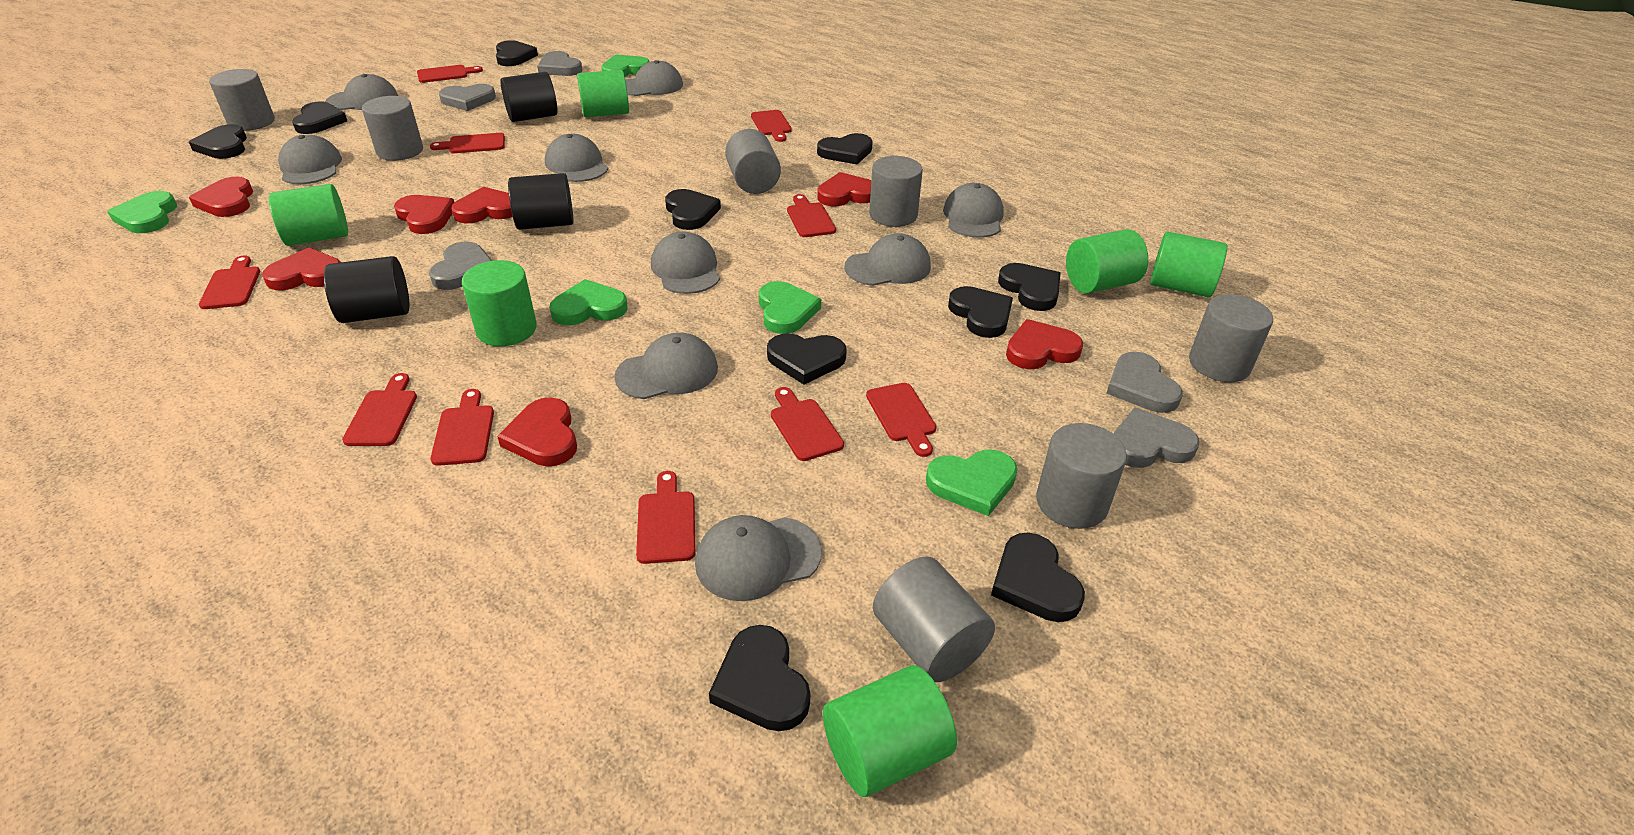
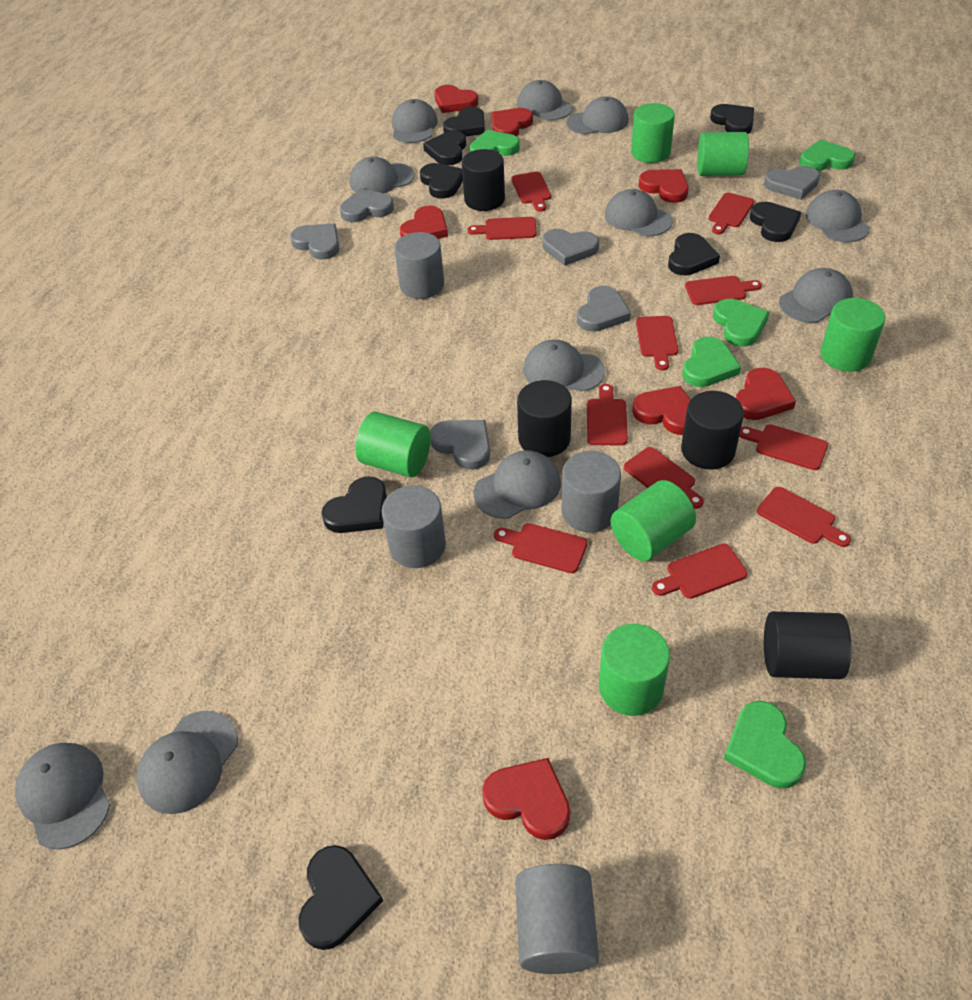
black cylinder: 3 -> 4
black heart: 10 -> 8
grey cap: 9 -> 11
grey cylinder: 7 -> 4
grey heart: 5 -> 6
red cutting board: 10 -> 11

